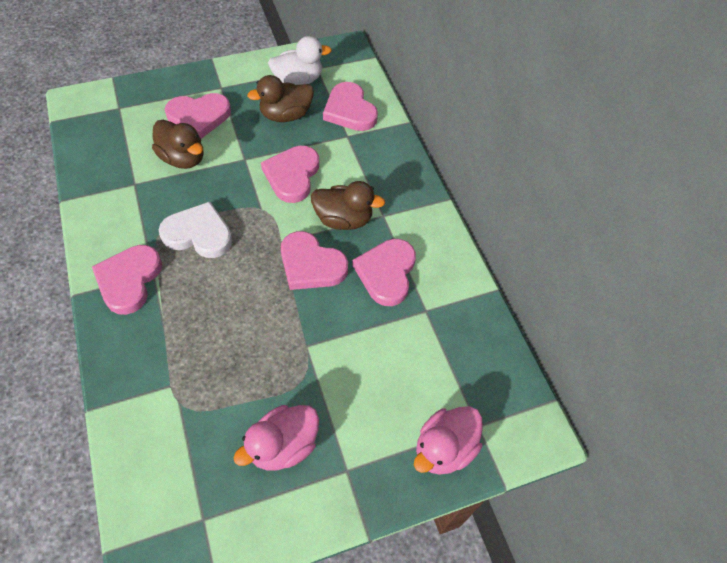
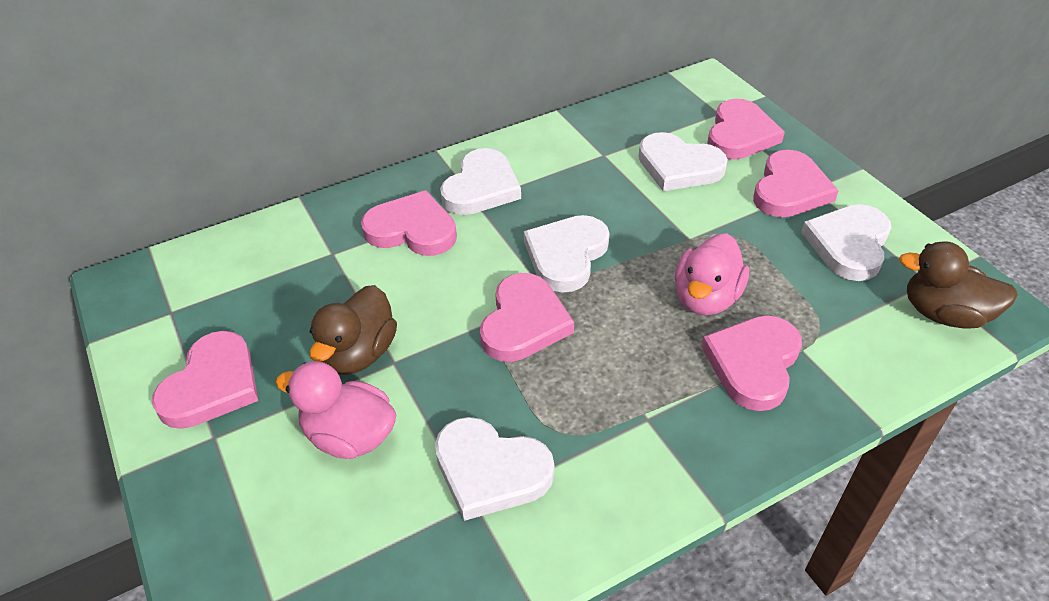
brown duck: 3 -> 2
white duck: 1 -> 0
white heart: 1 -> 5

